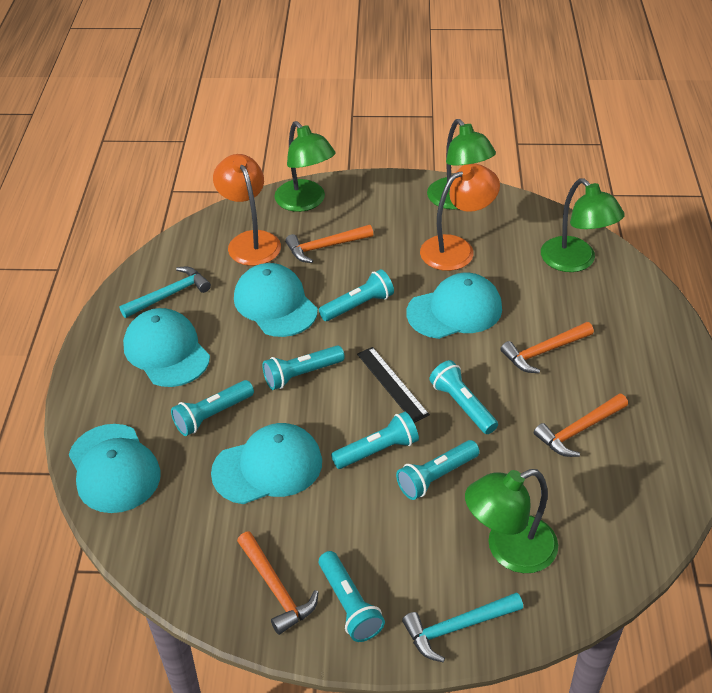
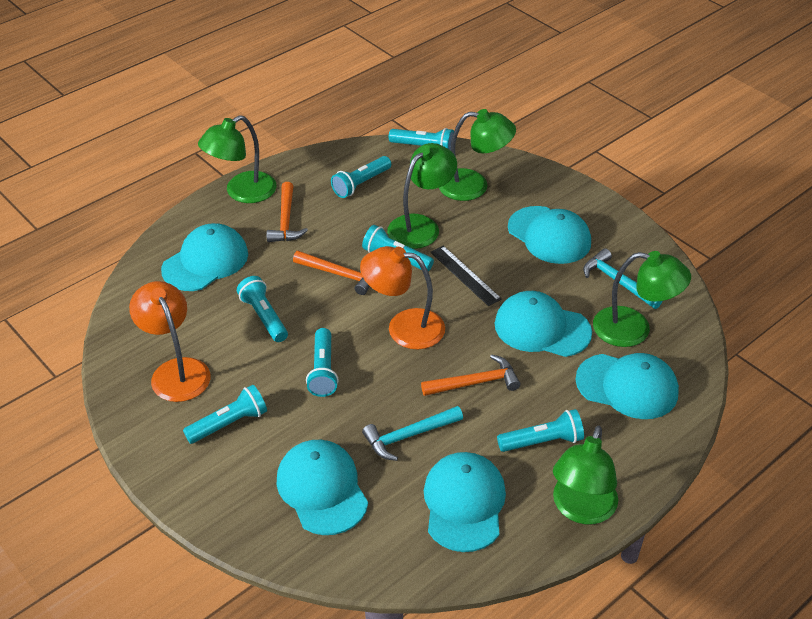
green lamp: 4 -> 5
orange hammer: 4 -> 3
turquoise cap: 5 -> 6

